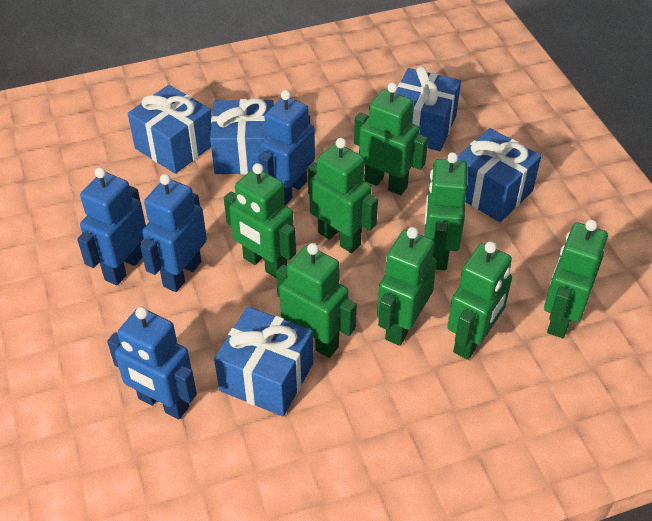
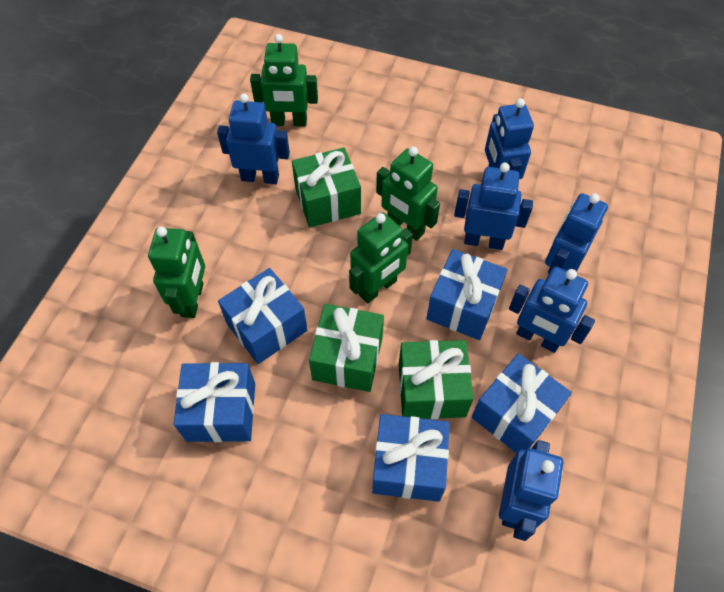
blue robot: 4 -> 6
green gift: 0 -> 3
green robot: 8 -> 4

